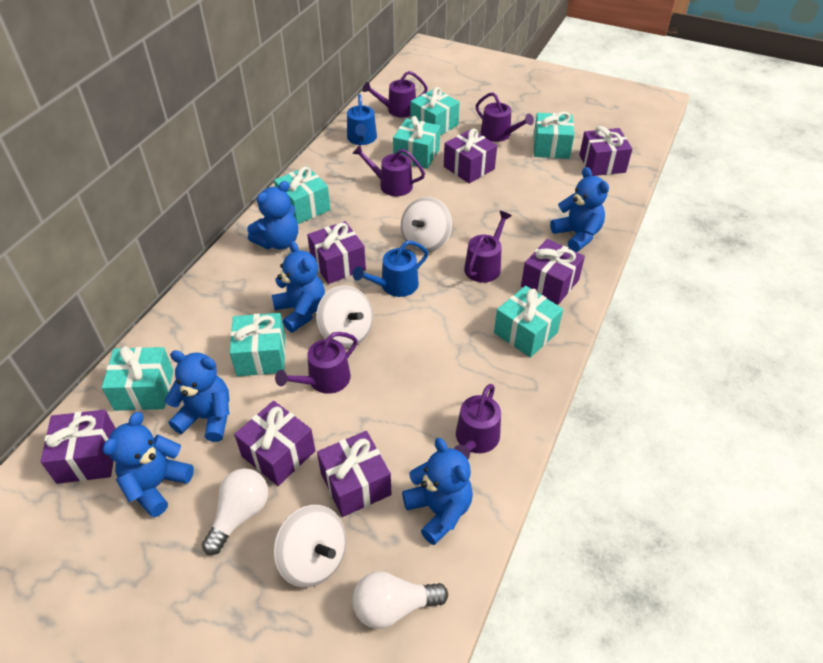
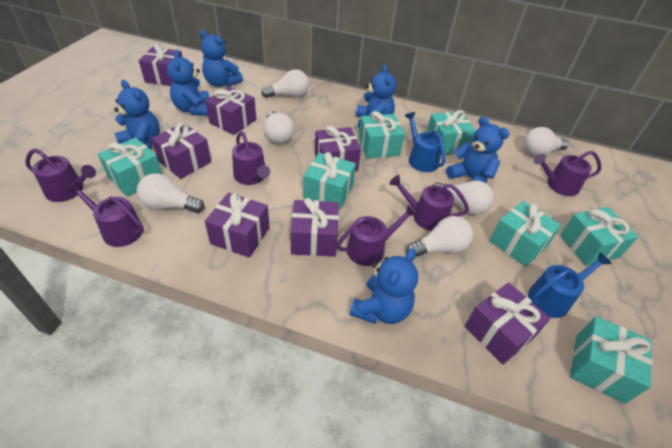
white light bulb: 2 -> 6
white spinning top: 3 -> 0

